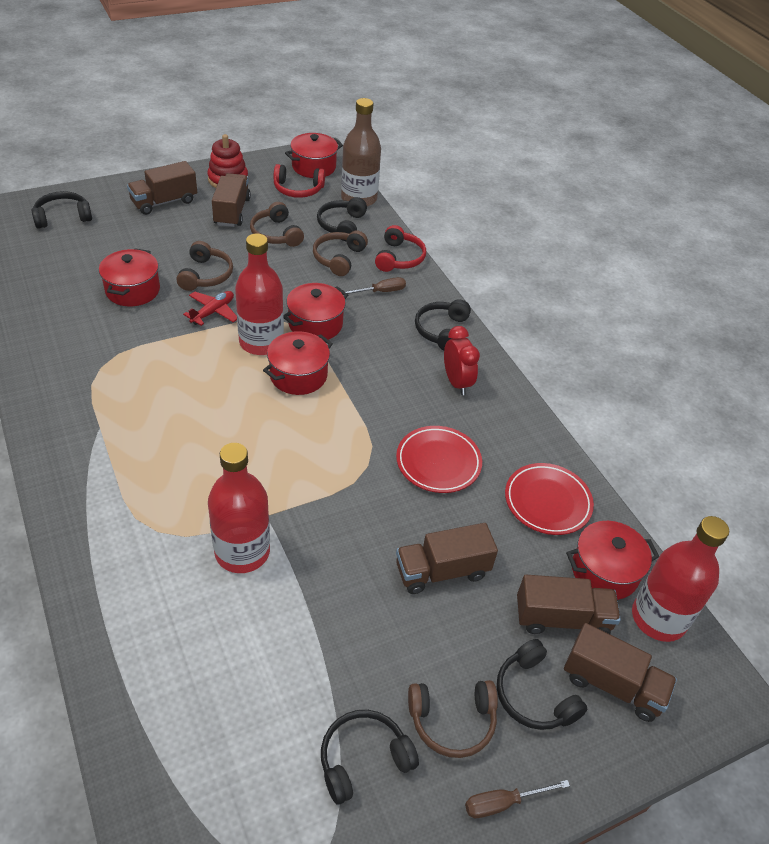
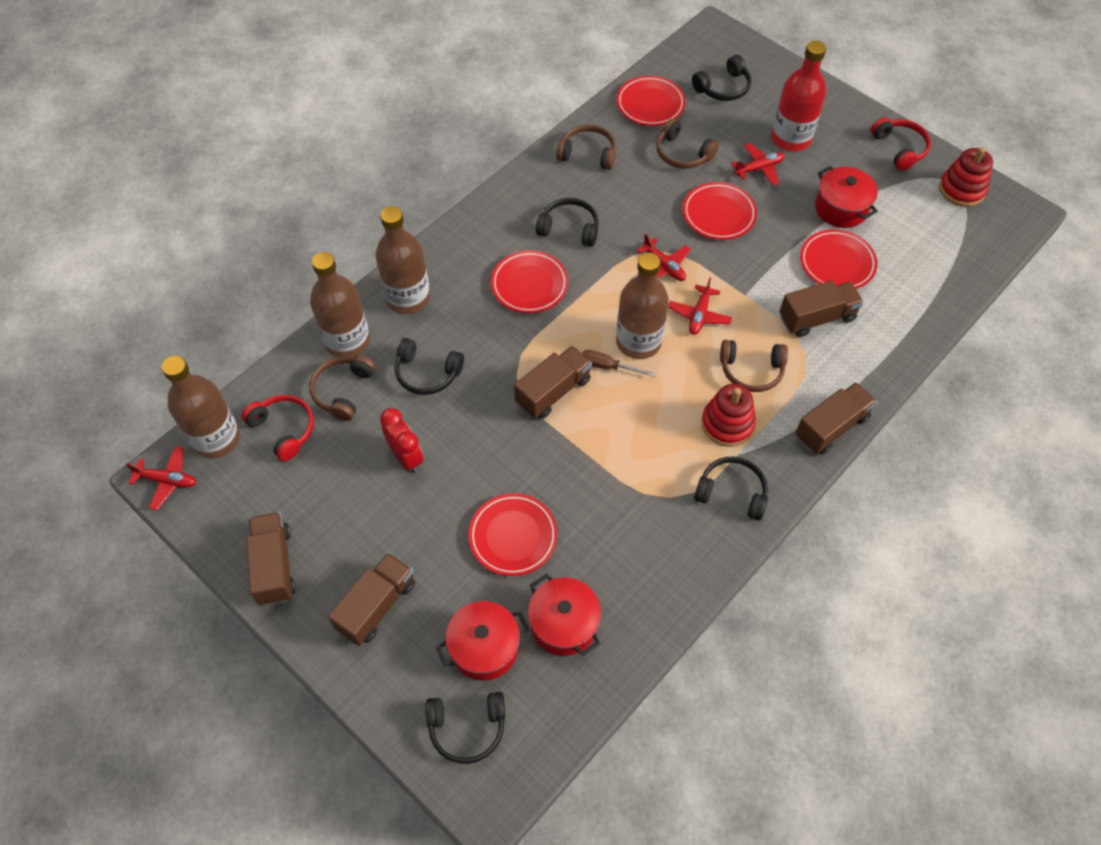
brown bottle: 1 -> 4
brown screwdriver: 2 -> 1
red bottle: 3 -> 1
red plane: 1 -> 4
red plate: 2 -> 5
red pot: 5 -> 3
red stacking toy: 1 -> 2

